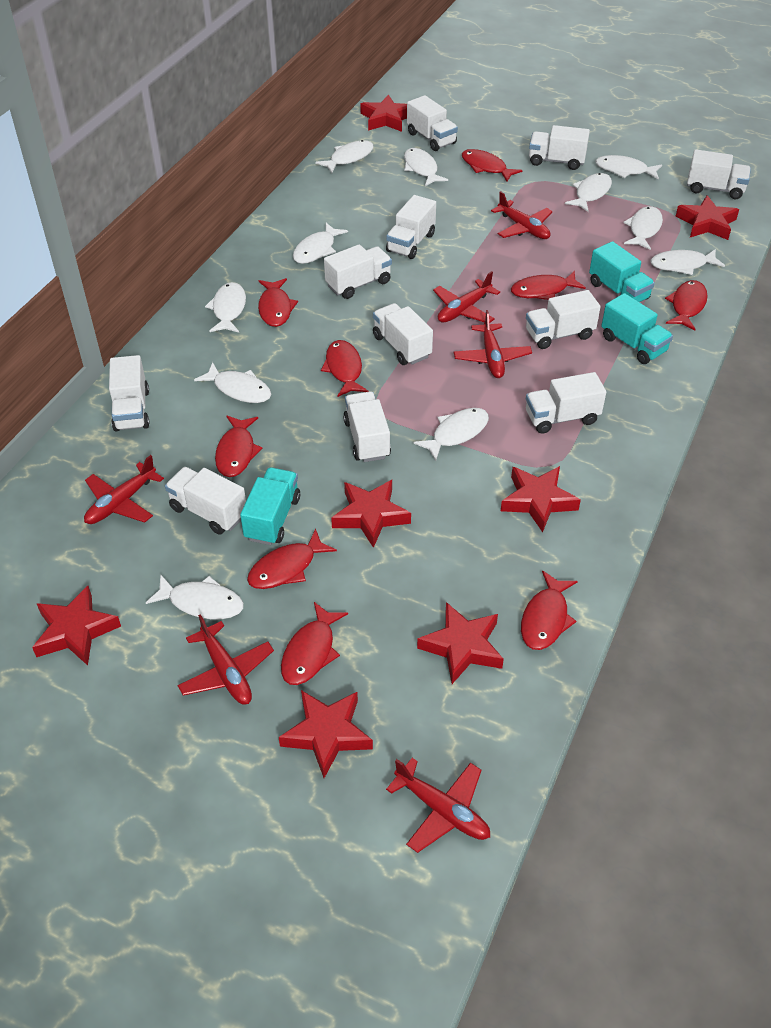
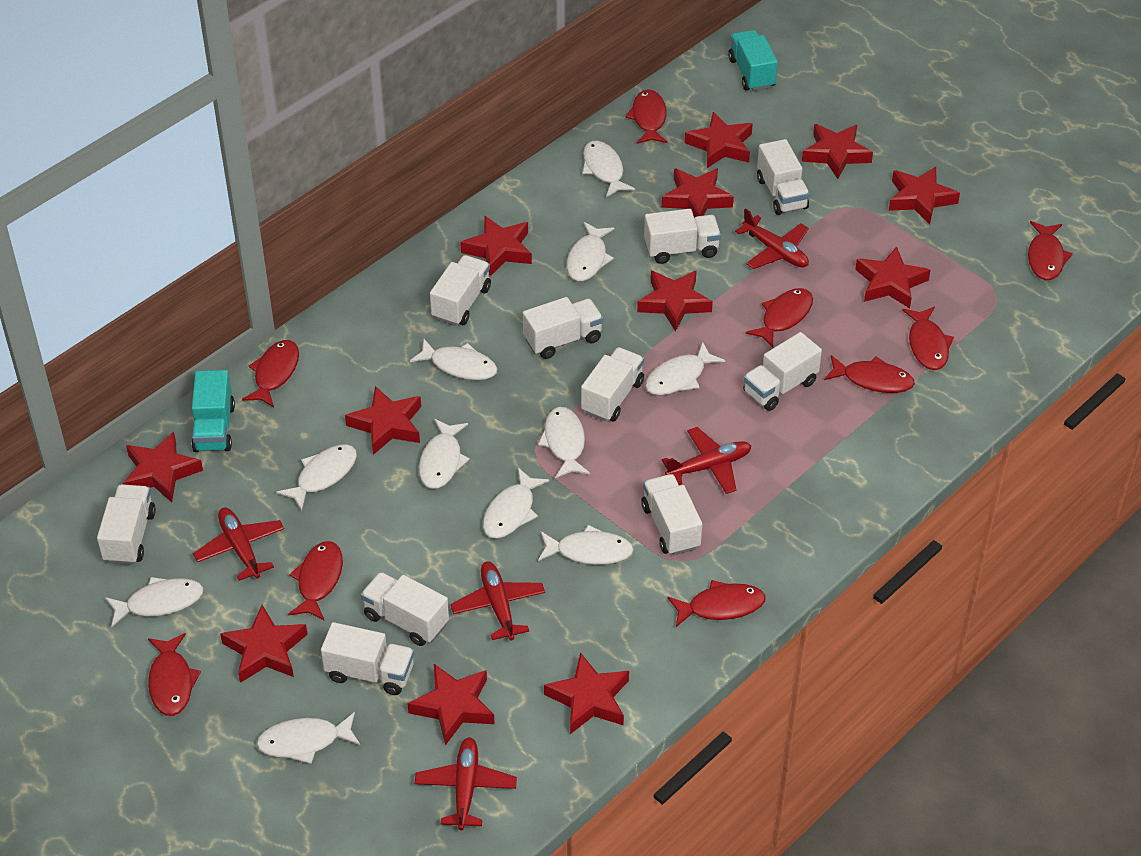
red plane: 6 -> 5
red star: 7 -> 12
turquoise truck: 3 -> 2
white truck: 11 -> 10

